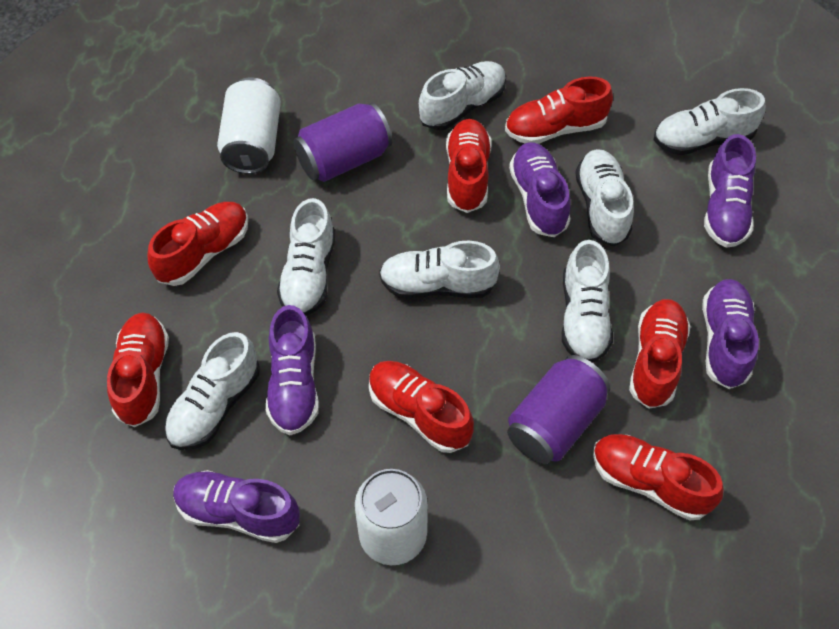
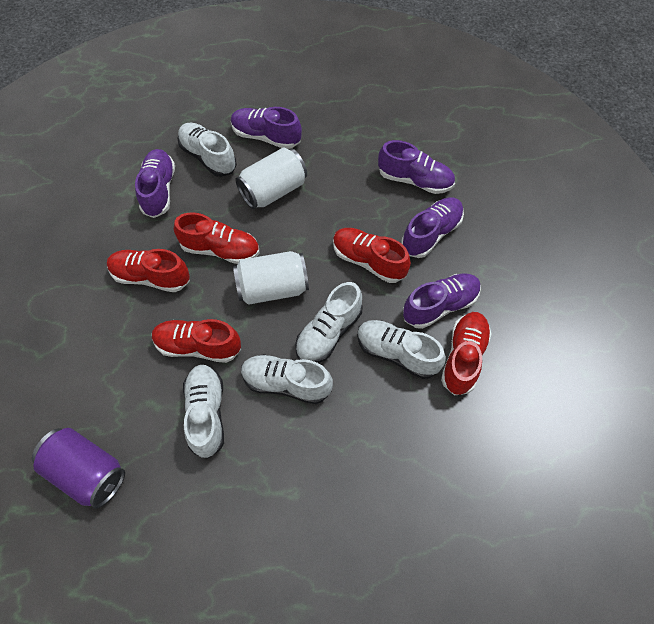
purple can: 2 -> 1
red shoe: 7 -> 5
white shoe: 7 -> 5

